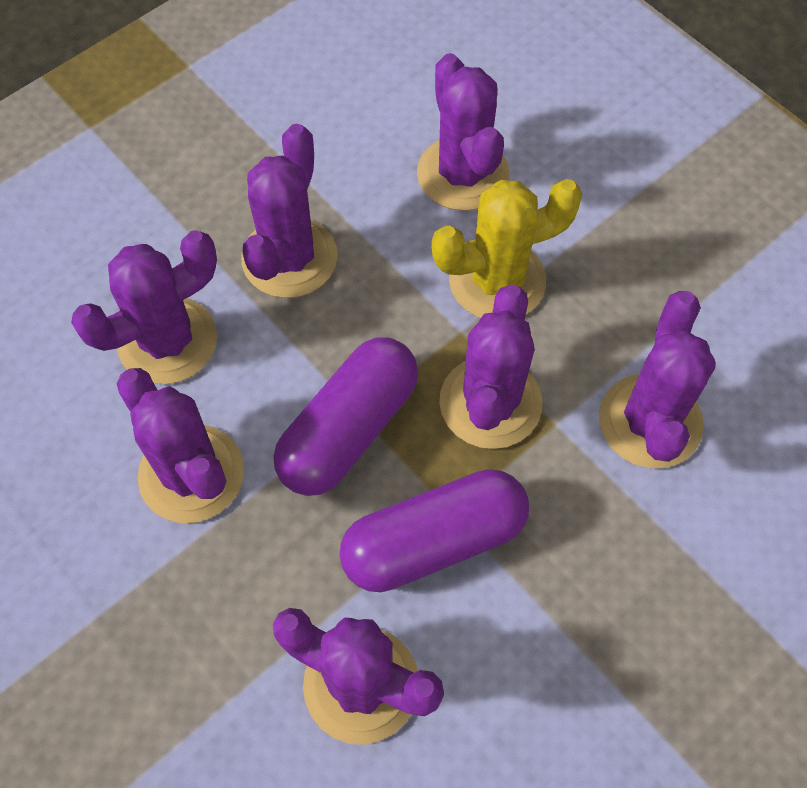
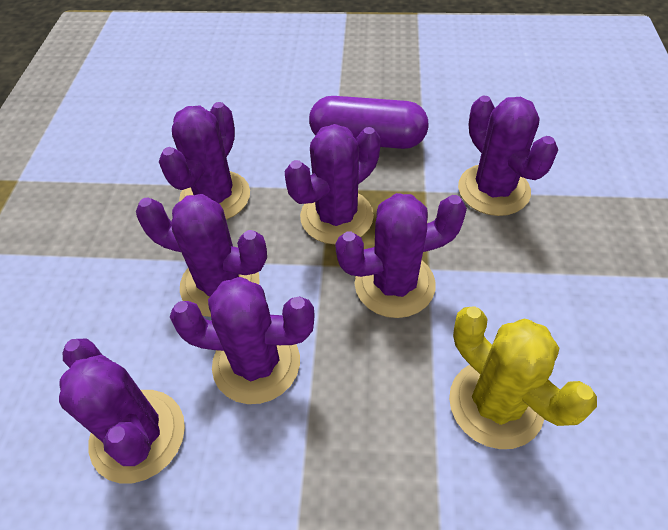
purple capsule: 2 -> 1

